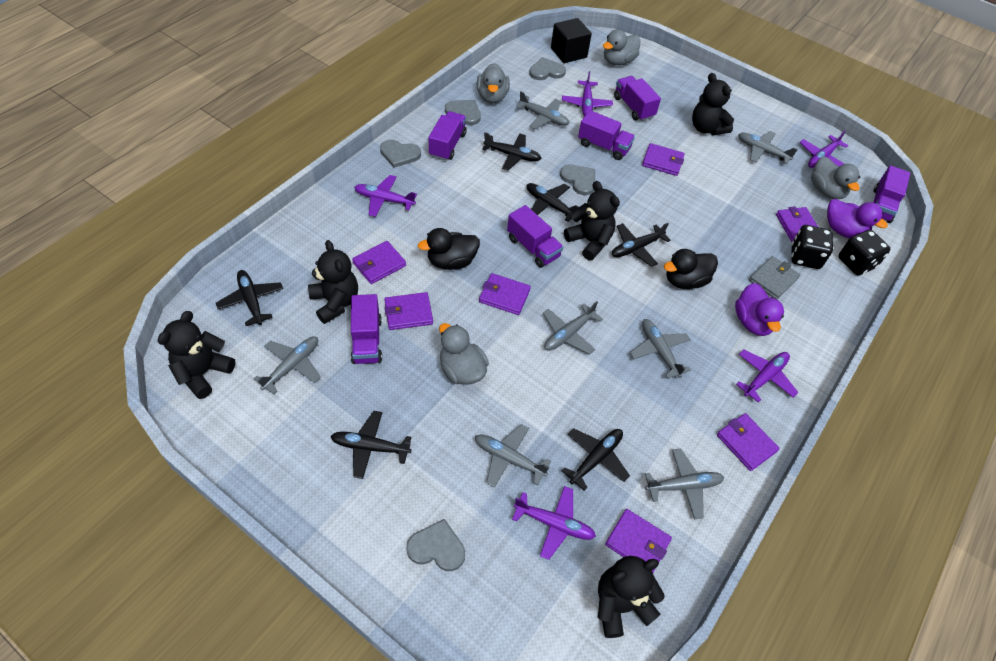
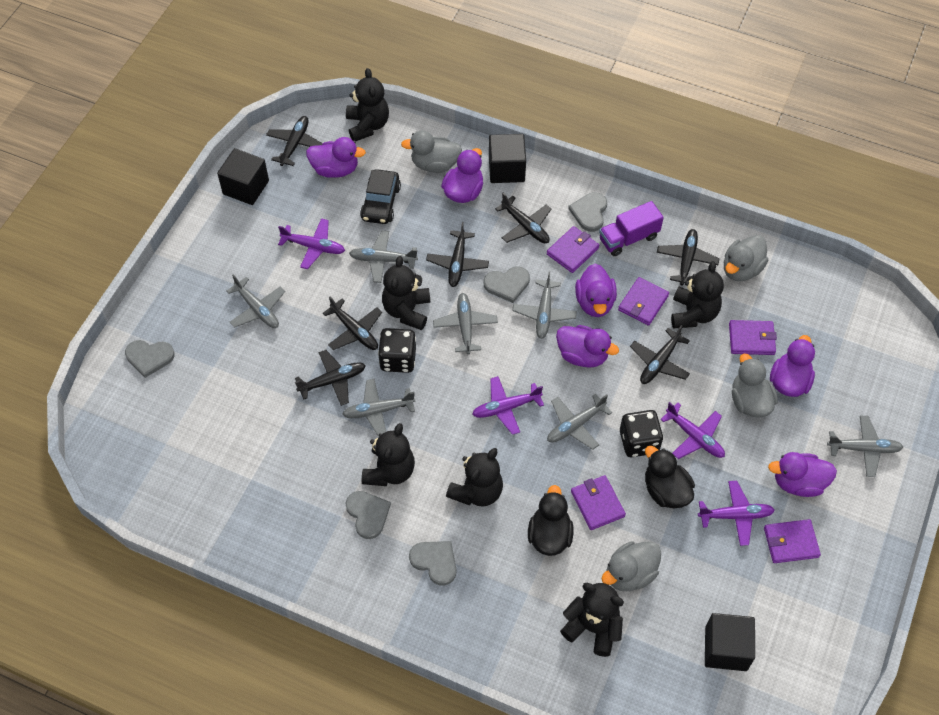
black car: 0 -> 1
black cube: 1 -> 3
black plane: 6 -> 7
black teddy bear: 5 -> 6
grey wallet: 1 -> 0
purple duck: 2 -> 6
purple plane: 5 -> 4
purple truck: 6 -> 1
purple wallet: 7 -> 5

